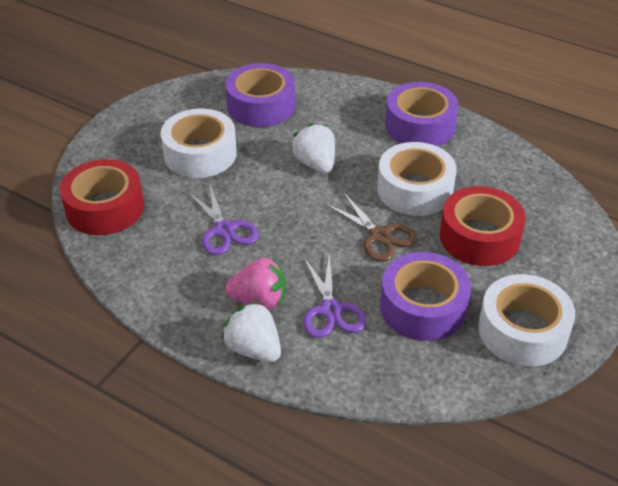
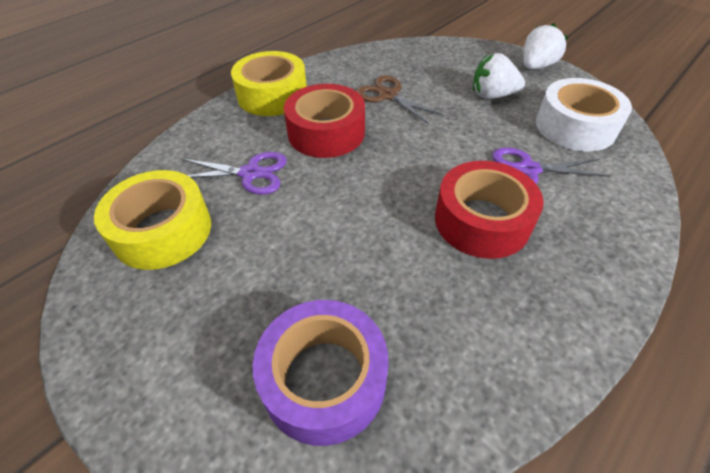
pink strawberry: 1 -> 0
purple tape: 3 -> 1
white tape: 3 -> 1
yellow tape: 0 -> 2

